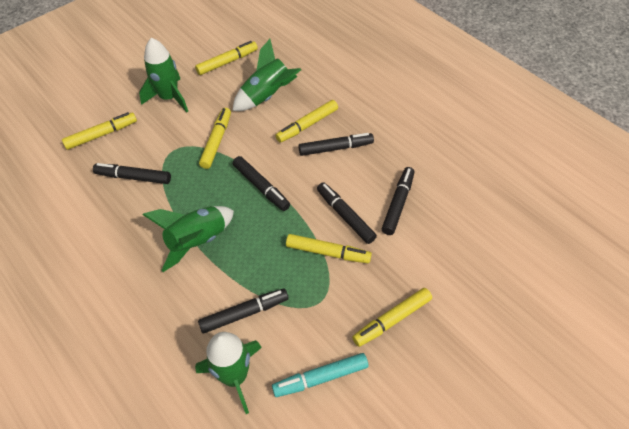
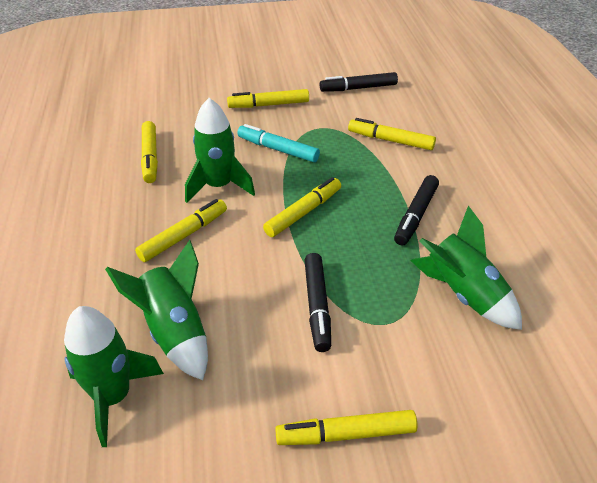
black marker: 6 -> 3

